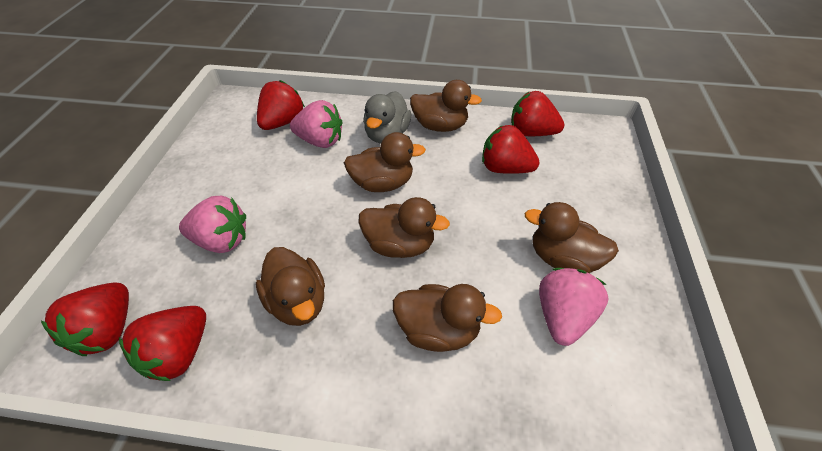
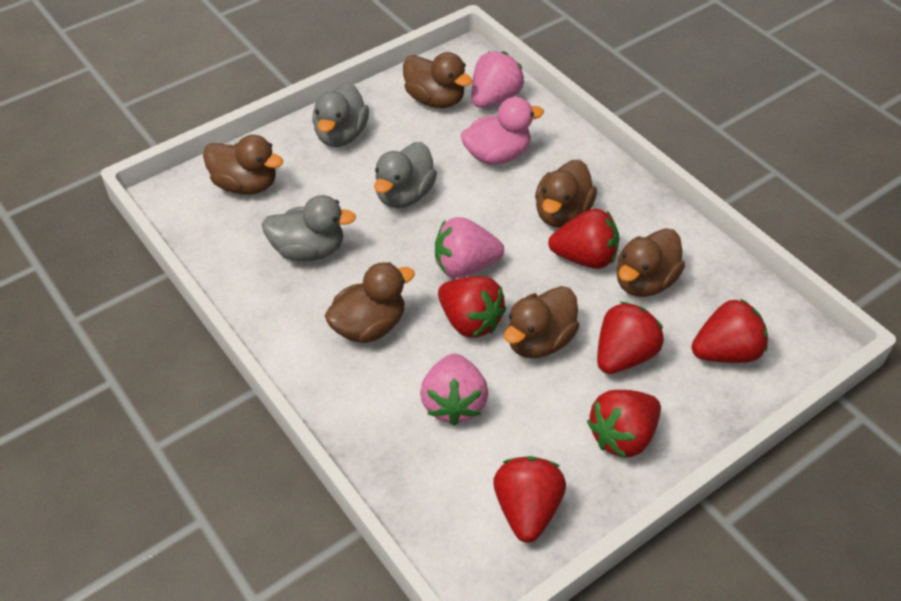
grey duck: 1 -> 3
pink duck: 0 -> 1
red strawberry: 5 -> 6

